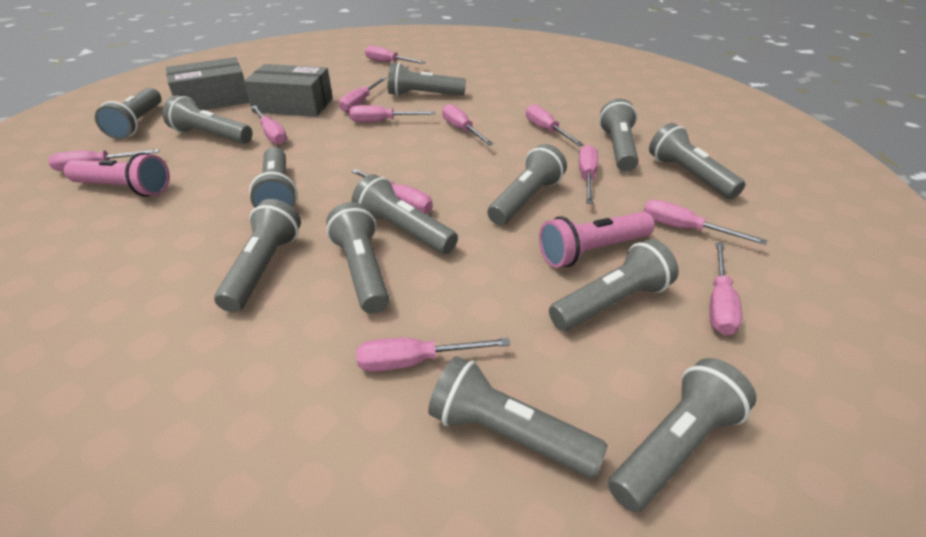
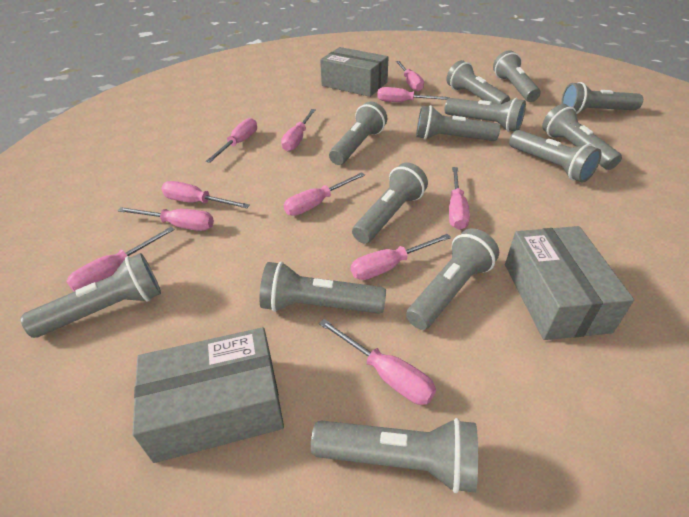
grey box: 2 -> 3
pink flashlight: 2 -> 0
pink screwdriver: 12 -> 11

